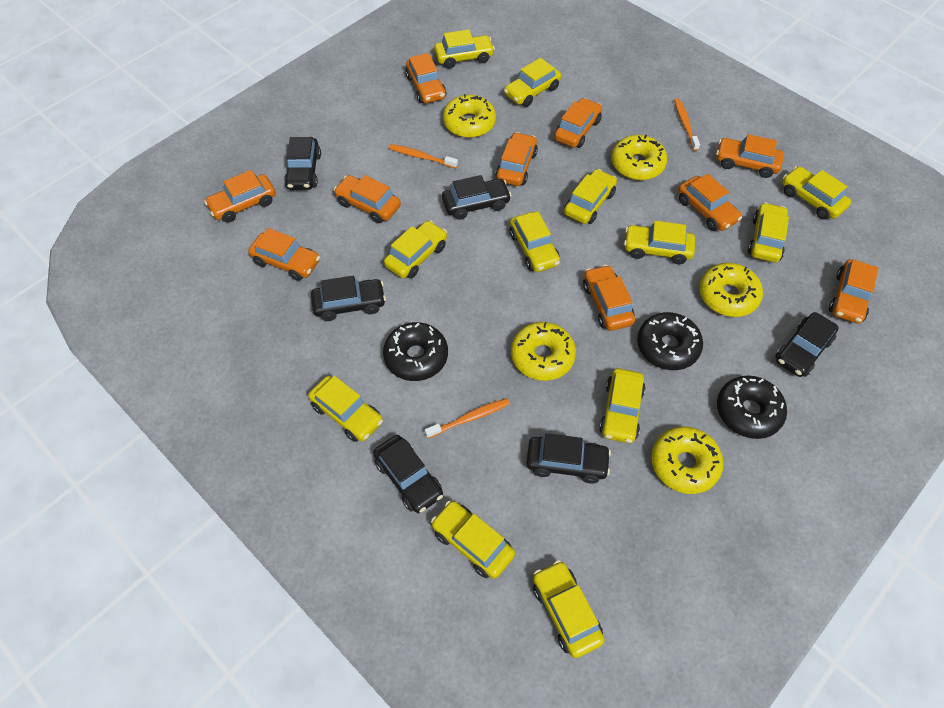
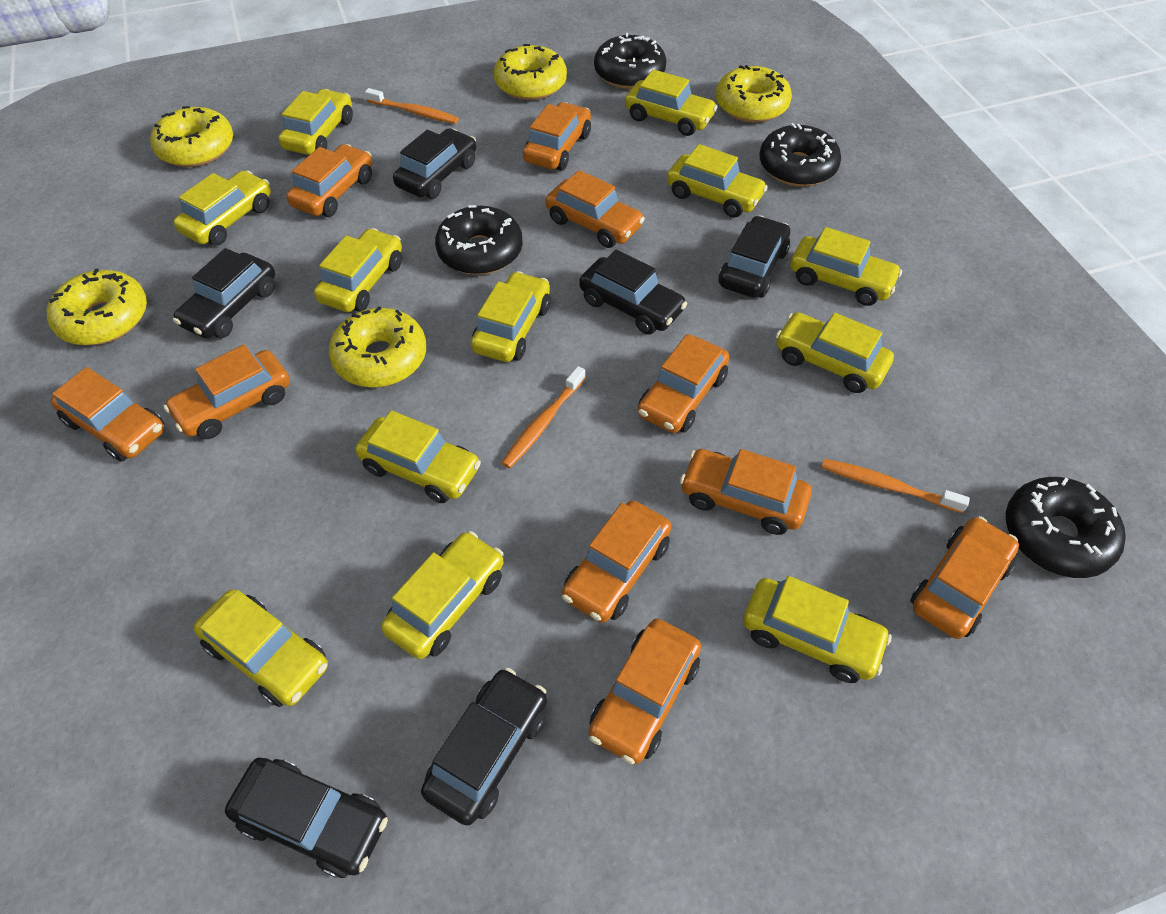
black donut: 3 -> 4

